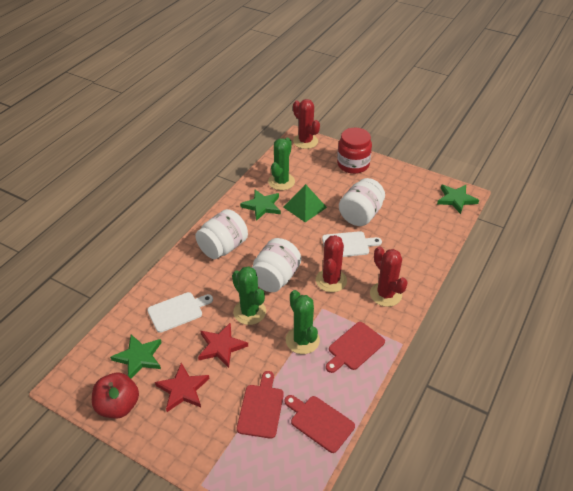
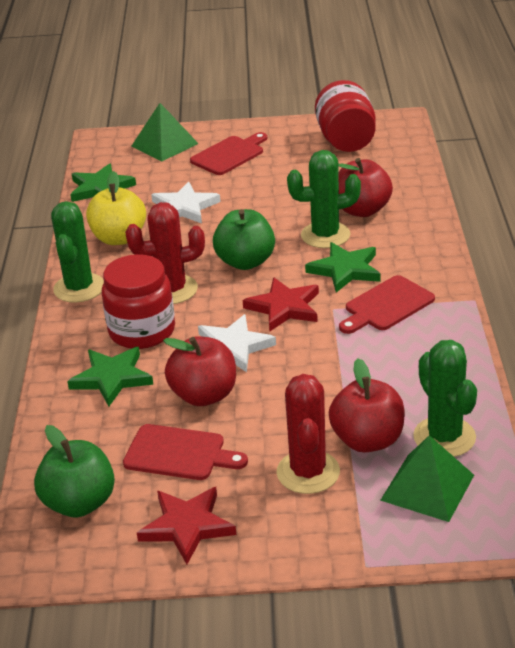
green apple: 0 -> 2
green pyramid: 1 -> 2
red apple: 1 -> 3
red cactus: 3 -> 2
red jar: 1 -> 2
white cutting board: 2 -> 0
white jar: 3 -> 0
white star: 0 -> 2
yellow apple: 0 -> 1

